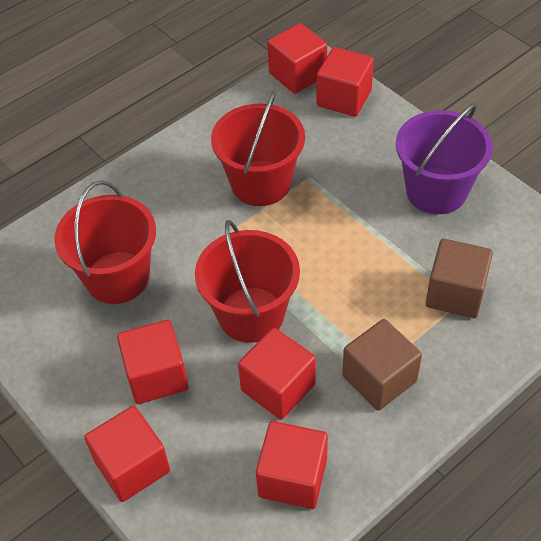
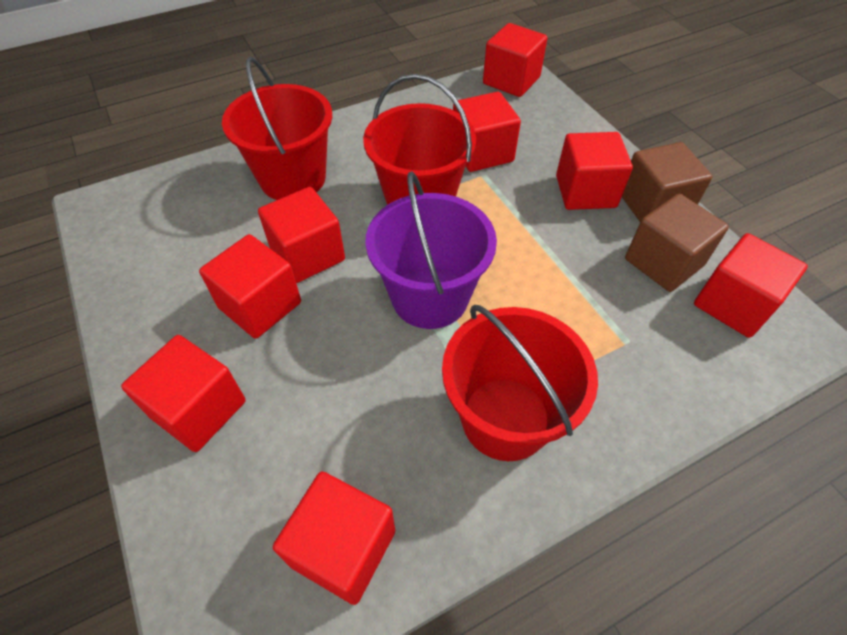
red cube: 6 -> 8

